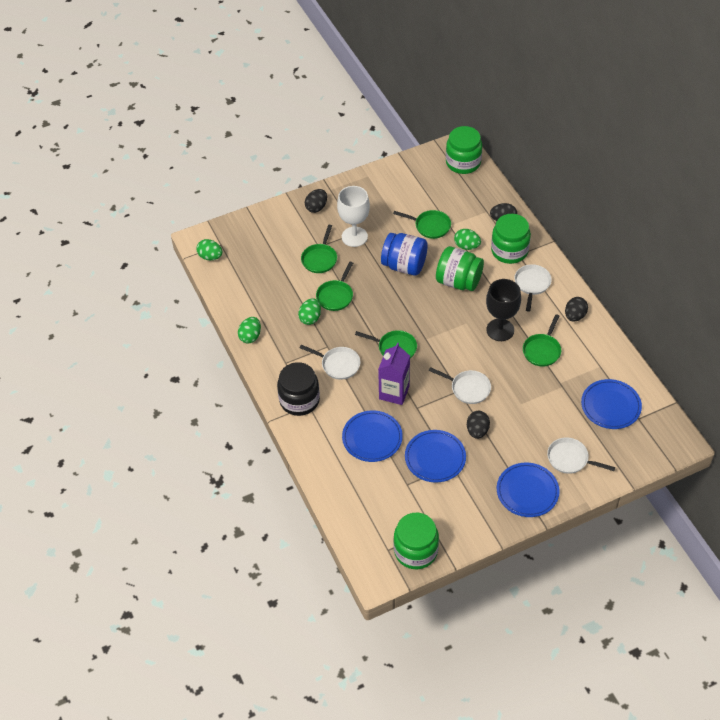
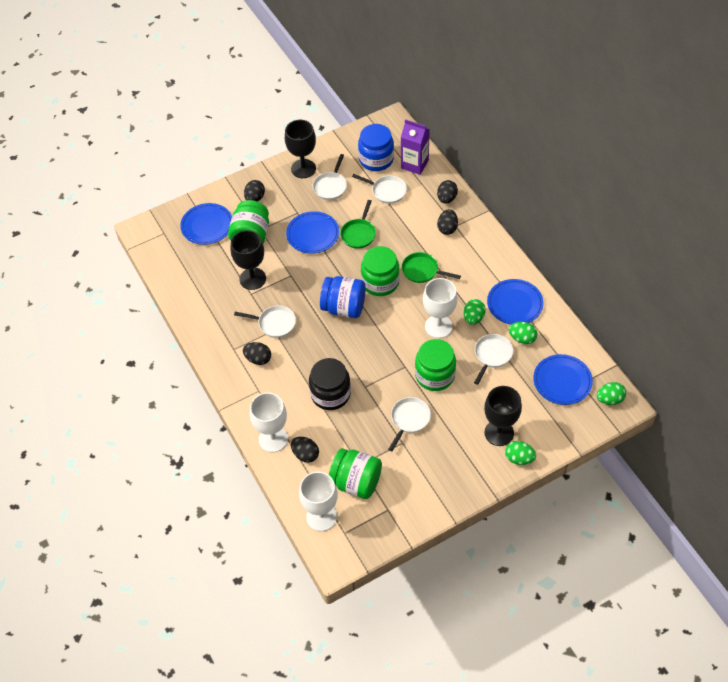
black egg: 4 -> 5
black goblet: 1 -> 3
blue jar: 1 -> 2
green pan: 5 -> 2
white goblet: 1 -> 3
white pan: 4 -> 5

